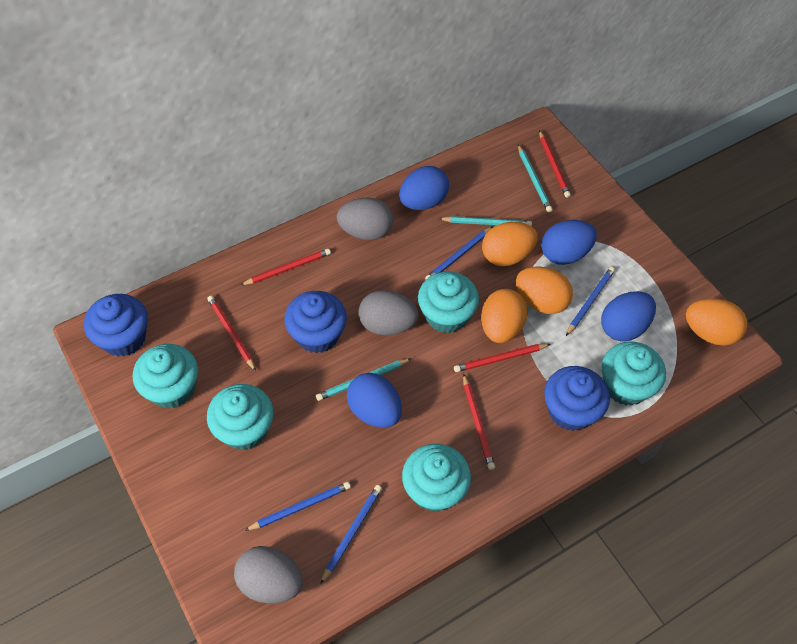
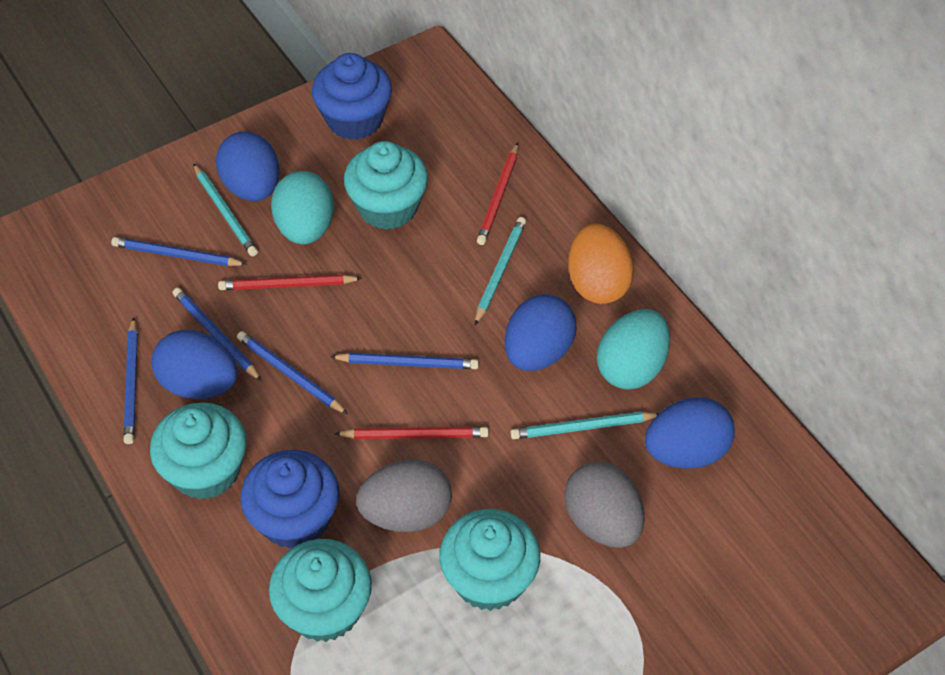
blue cupcake: 3 -> 2
blue pencil: 4 -> 5
grey egg: 3 -> 2
orange egg: 4 -> 1
red pencil: 5 -> 3
turquoise cupcake: 5 -> 4
turquoise egg: 0 -> 2

